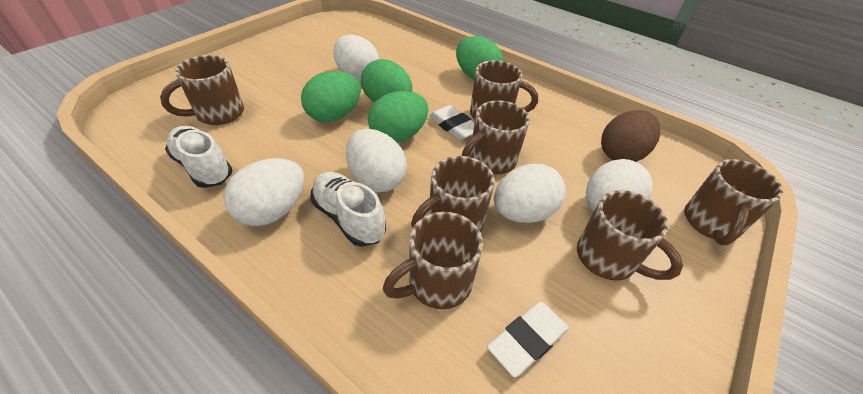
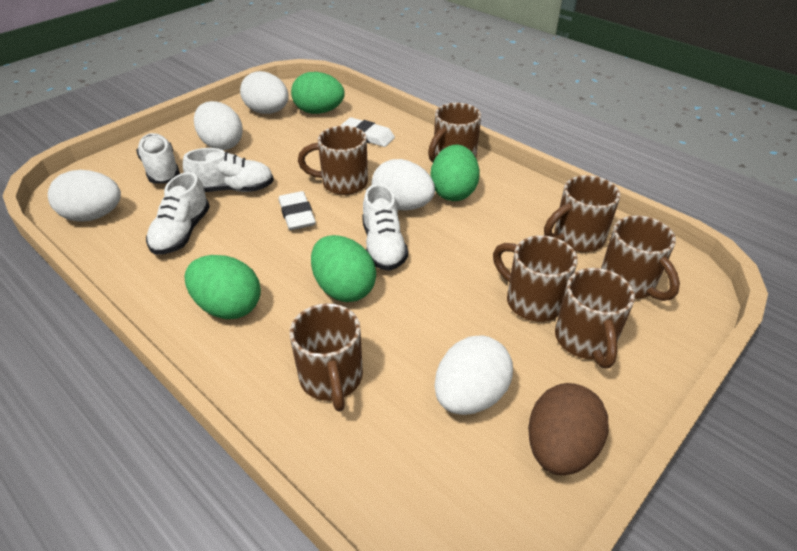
white shoe: 2 -> 4

